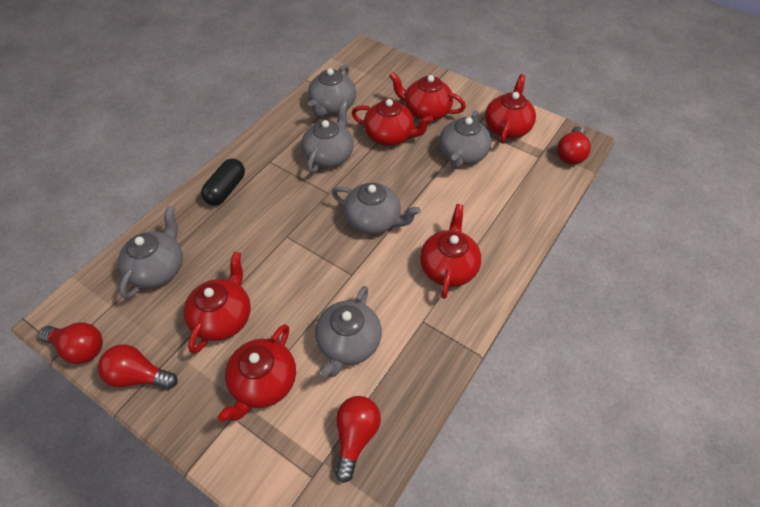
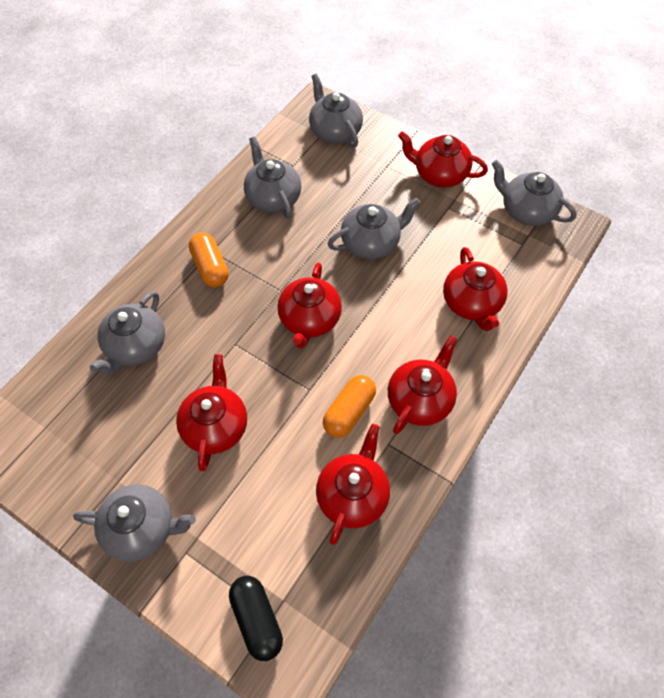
orange capsule: 0 -> 2
red light bulb: 4 -> 0

